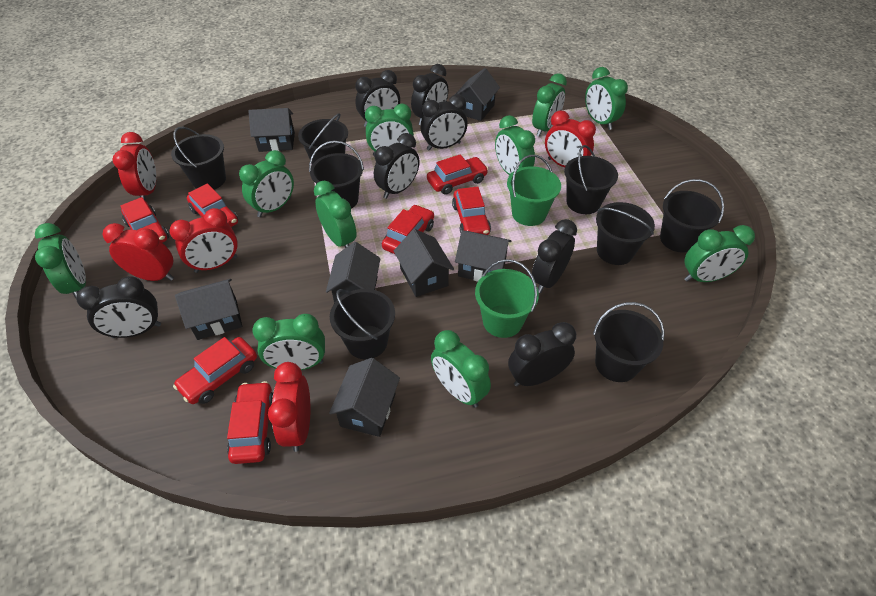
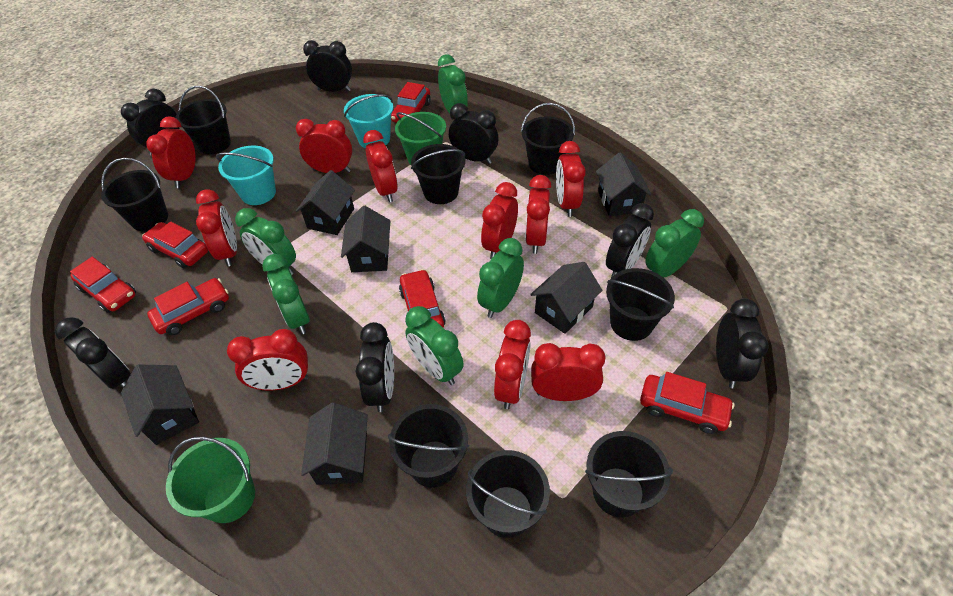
black house: 7 -> 6
green clock: 10 -> 6
red car: 7 -> 6
red clock: 5 -> 10
turquoise bucket: 0 -> 2

